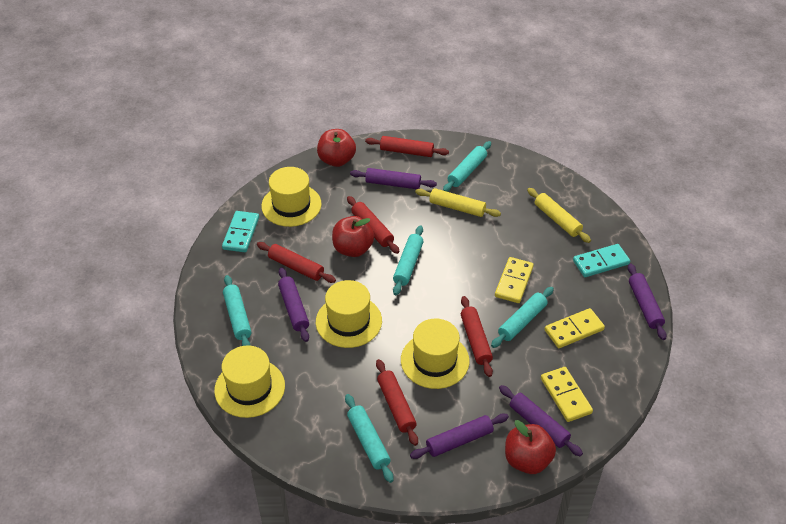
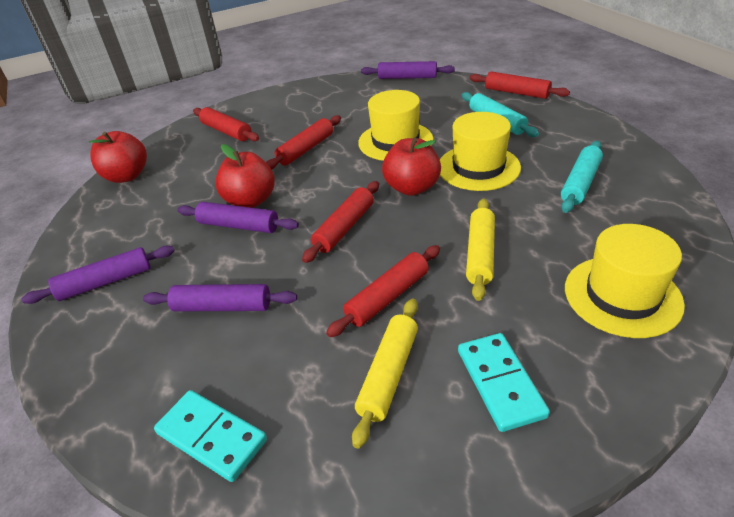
purple rolling pin: 5 -> 4
turquoise rolling pin: 5 -> 2
yellow domino: 3 -> 0
yellow hat: 4 -> 3

